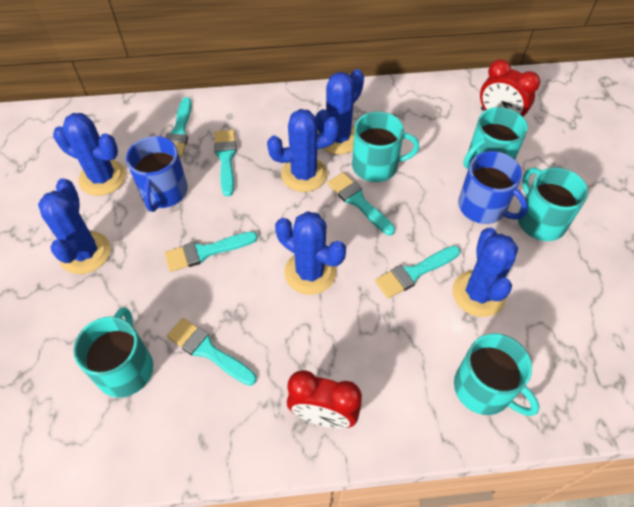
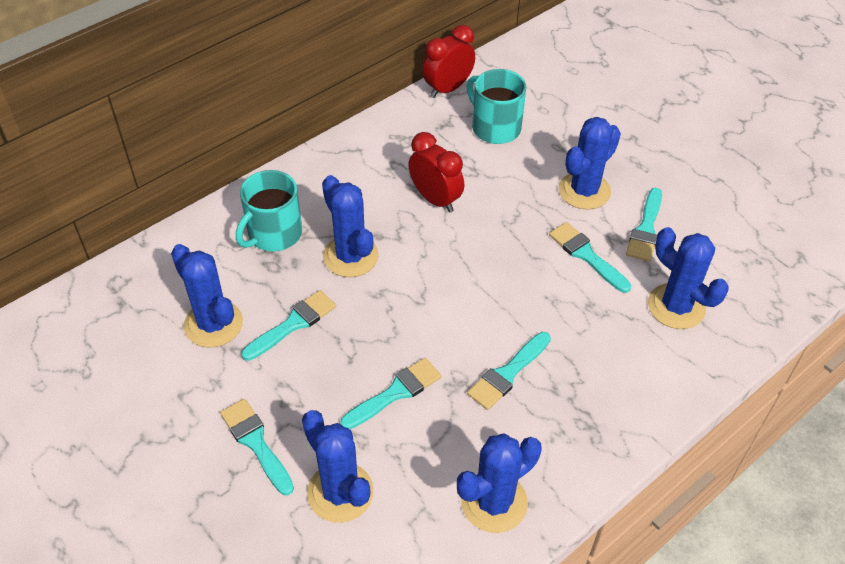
blue mug: 2 -> 0
turquoise mug: 5 -> 2

